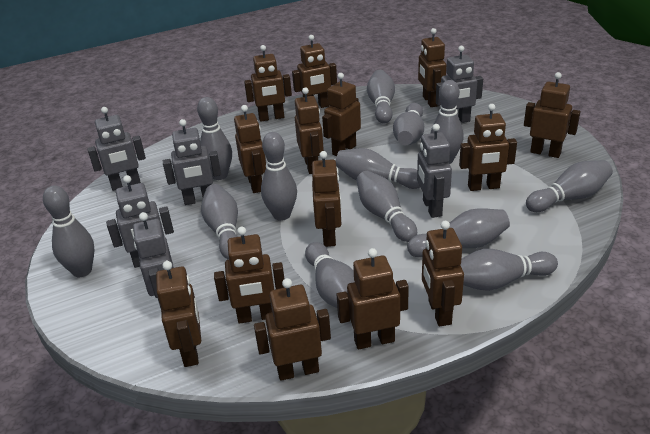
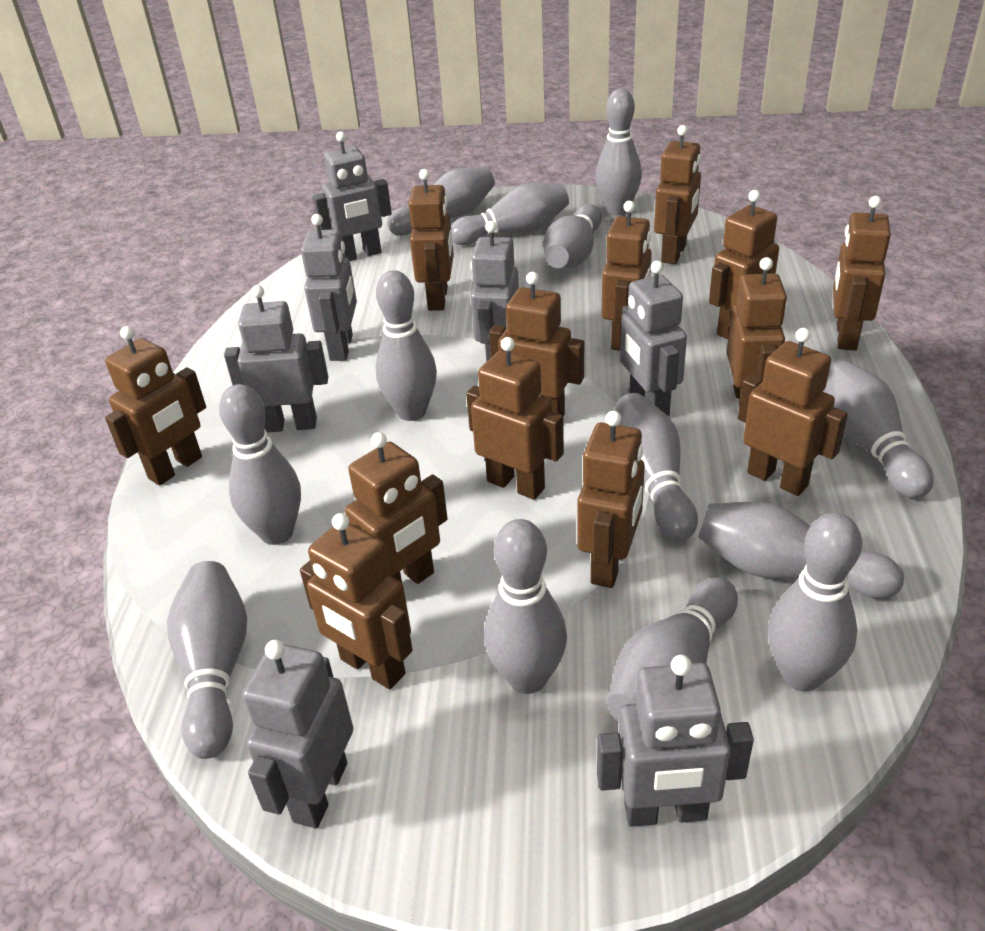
brown robot: 14 -> 13
grey robot: 6 -> 7

